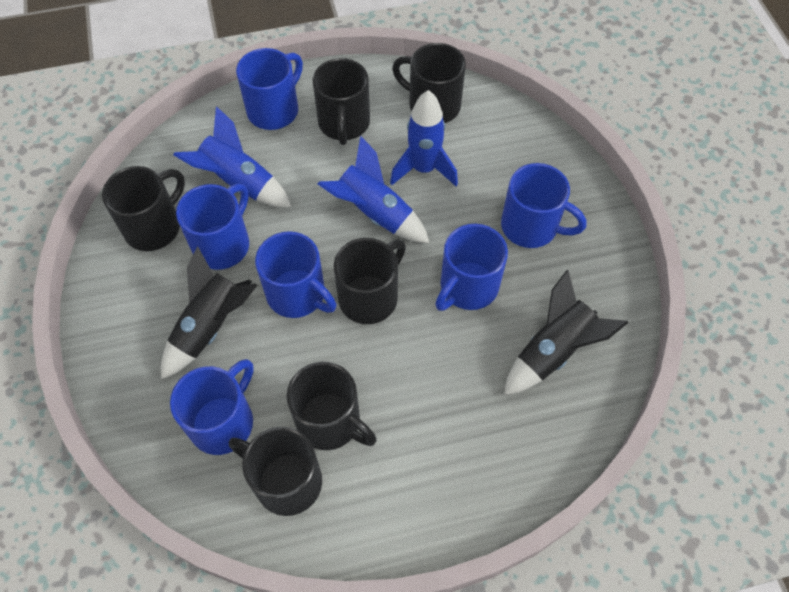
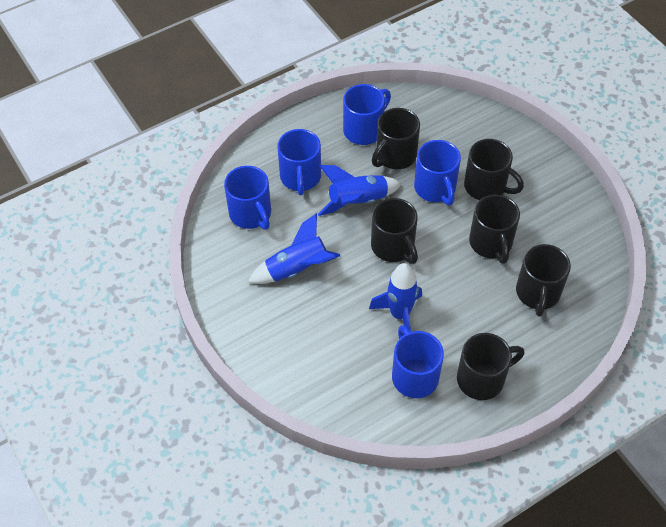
black rocket: 2 -> 0
blue mug: 6 -> 5

